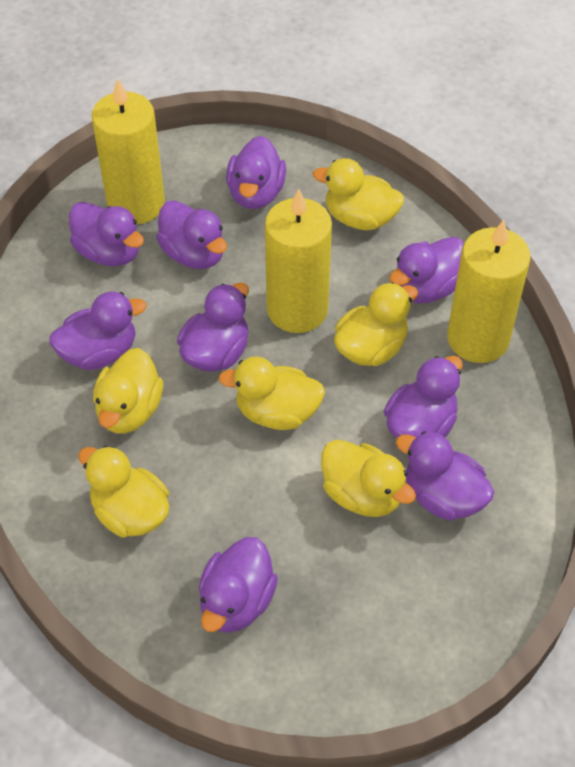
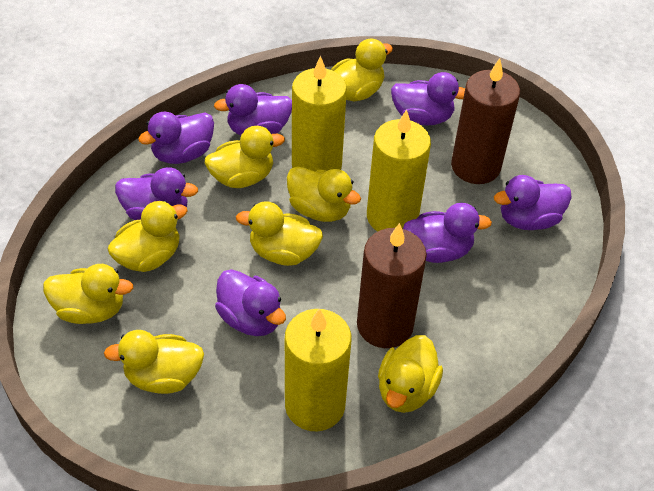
brown candle: 0 -> 2
purple duck: 9 -> 7
yellow duck: 6 -> 8

